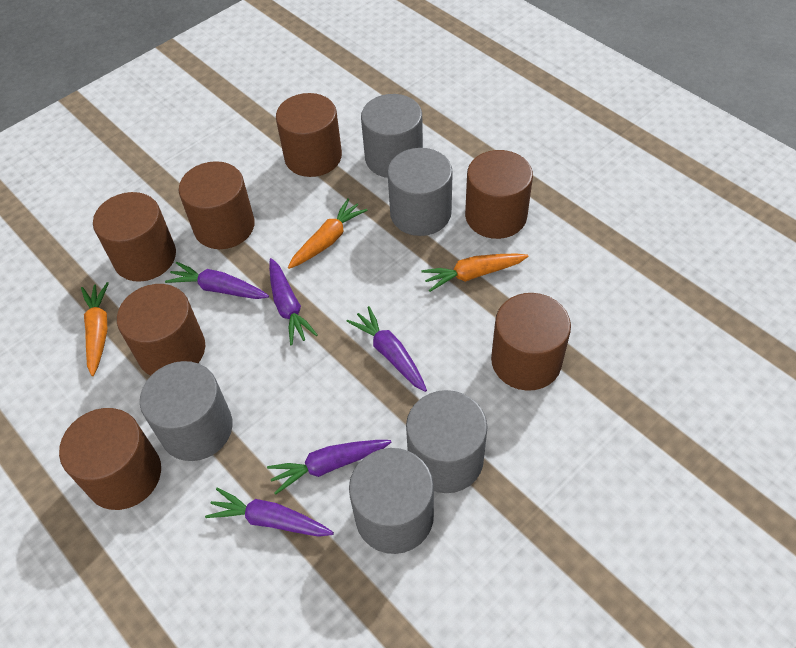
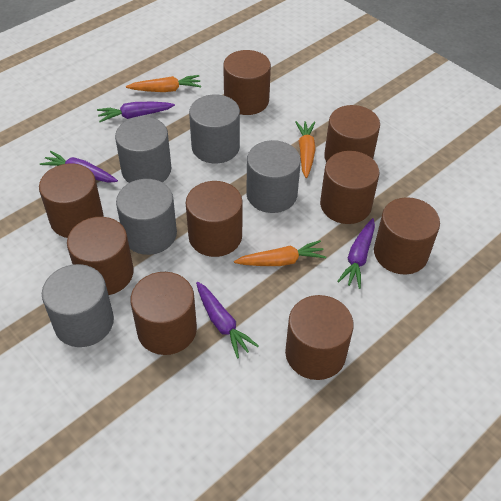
brown cylinder: 7 -> 9
purple carrot: 5 -> 4

